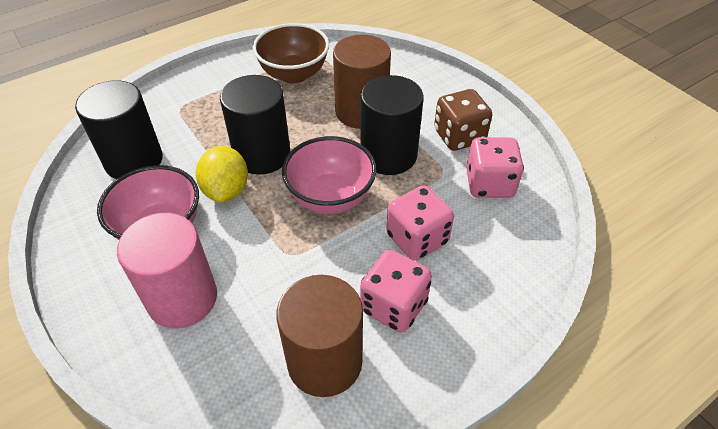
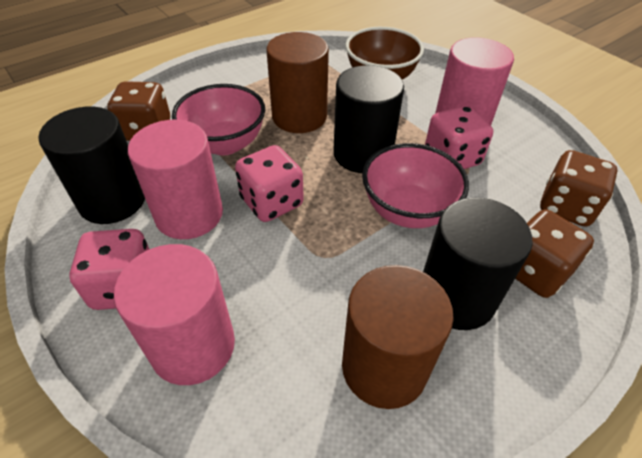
brown dice: 1 -> 3
pink cylinder: 1 -> 3
yellow lemon: 1 -> 0

